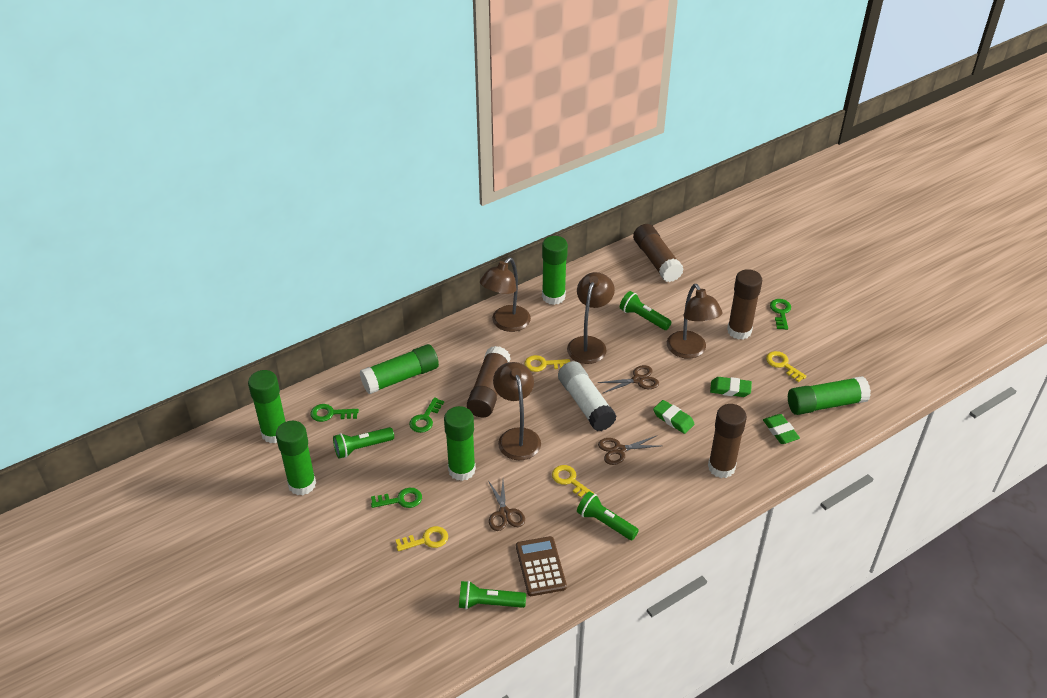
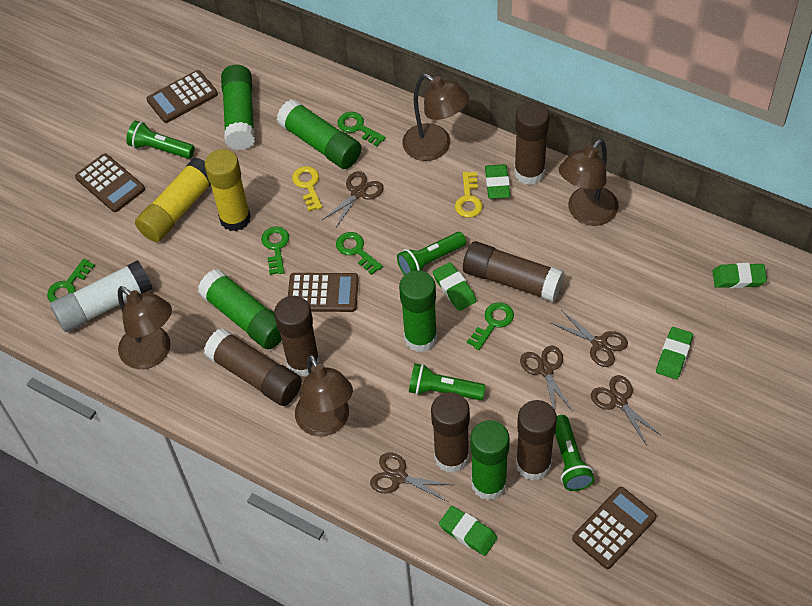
brown calculator: 1 -> 4
brown glue stick: 4 -> 6
brown scissors: 3 -> 5
green eraser: 3 -> 5
green glue stick: 6 -> 5
green key: 4 -> 5
yellow glue stick: 0 -> 2
yellow key: 4 -> 2

